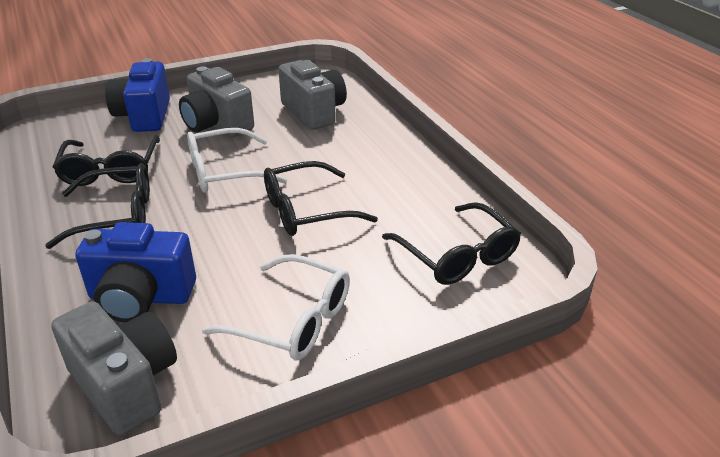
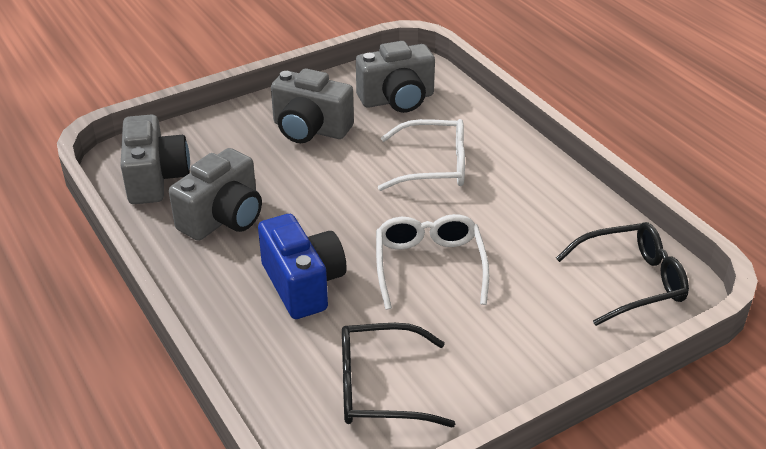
black glasses: 4 -> 2
blue camera: 2 -> 1
grey camera: 3 -> 4

